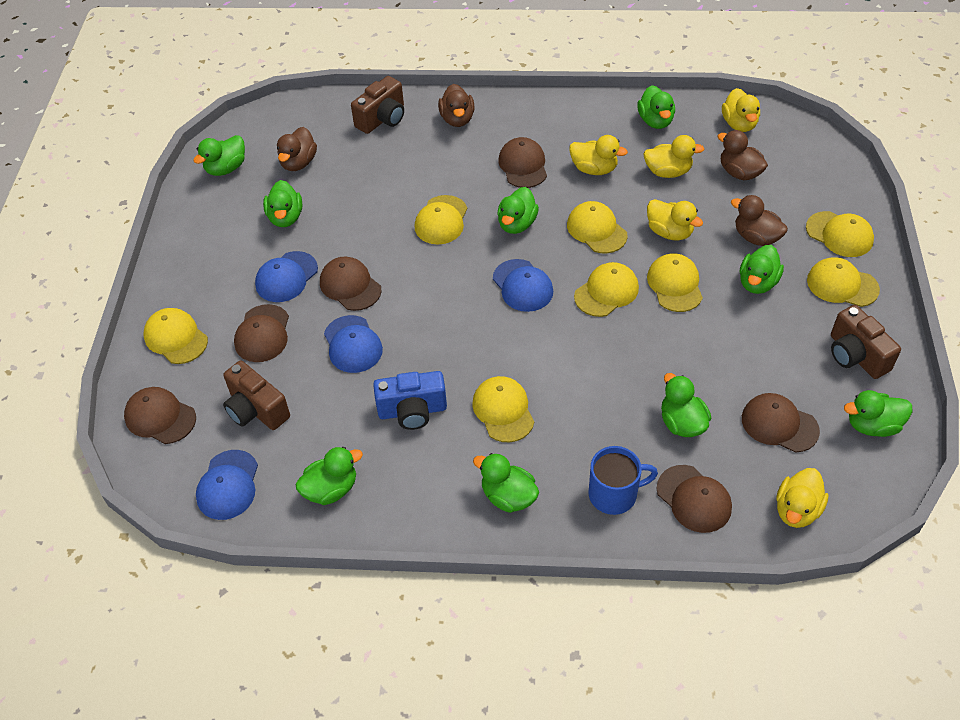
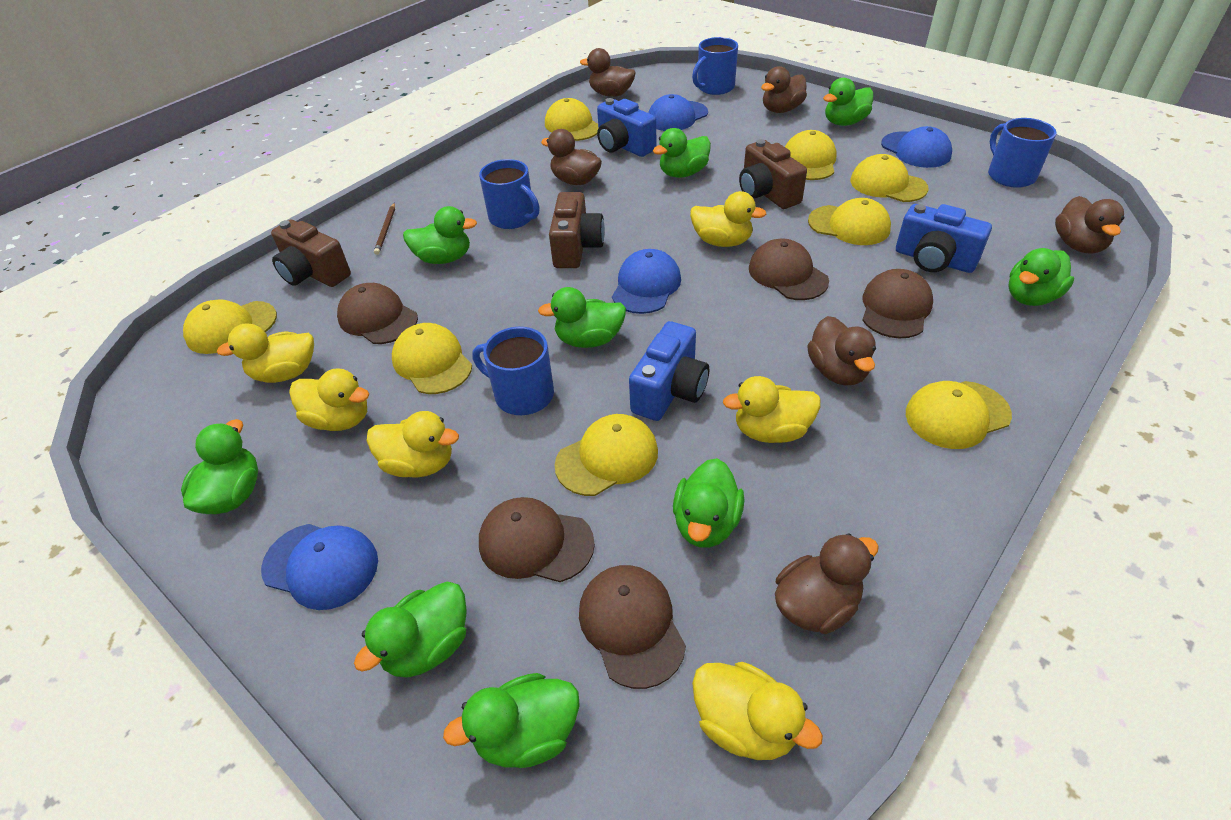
blue camera: 1 -> 3
blue mug: 1 -> 4
brown cap: 6 -> 5
brown duck: 4 -> 6
brown pencil: 0 -> 1
yellow duck: 5 -> 6

